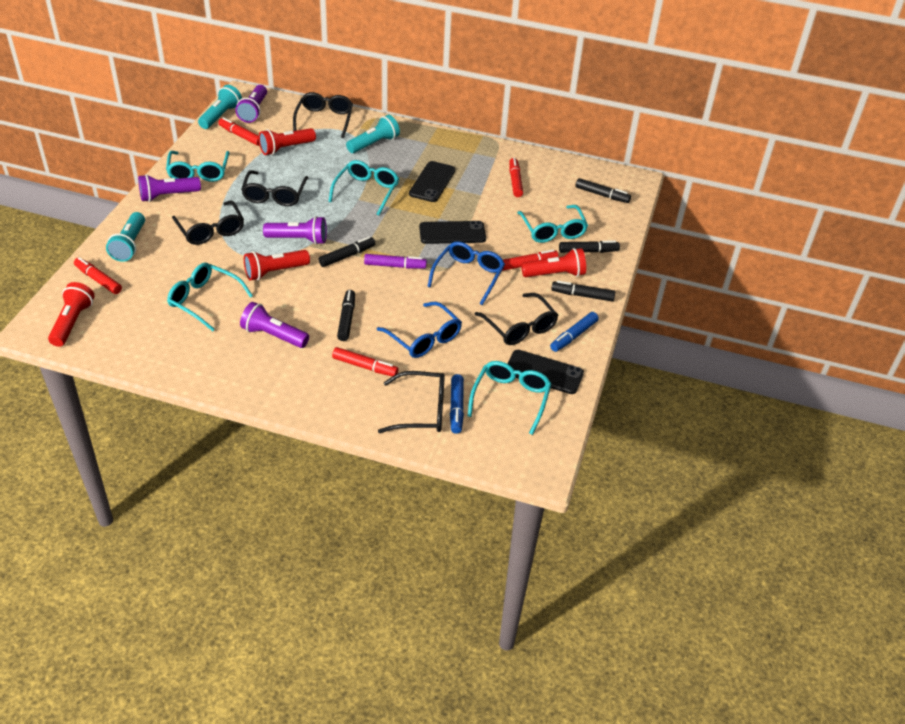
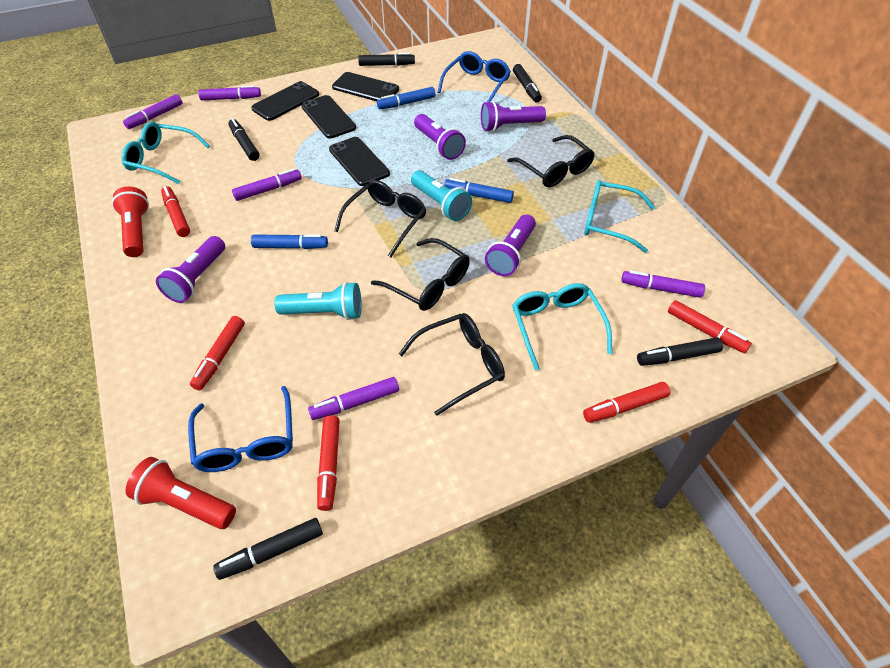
black glasses: 5 -> 4
black phone: 3 -> 4
blue marker: 2 -> 3
purple marker: 1 -> 5
red flashlight: 4 -> 2
turquoise flashlight: 3 -> 2
turquoise glasses: 5 -> 3

